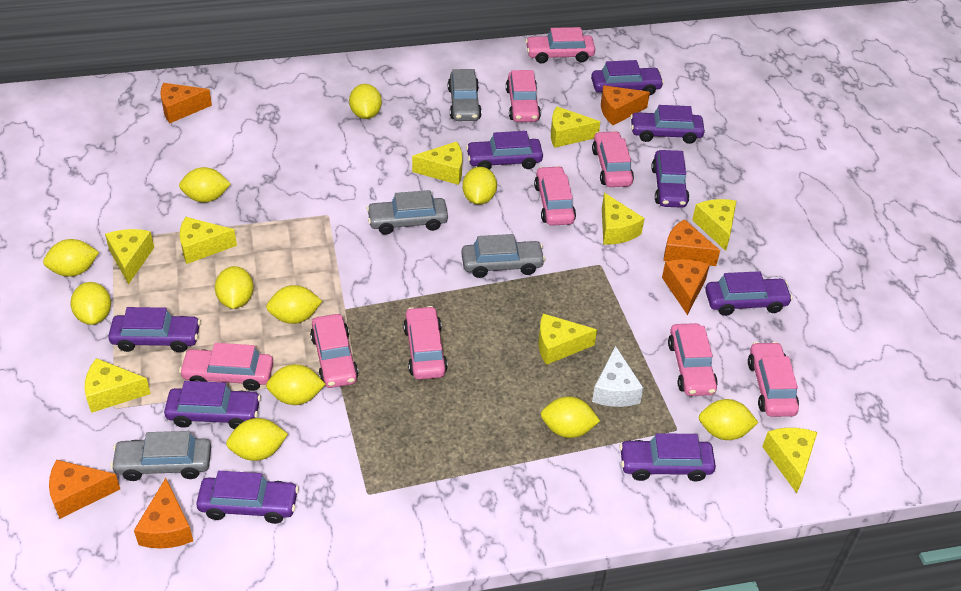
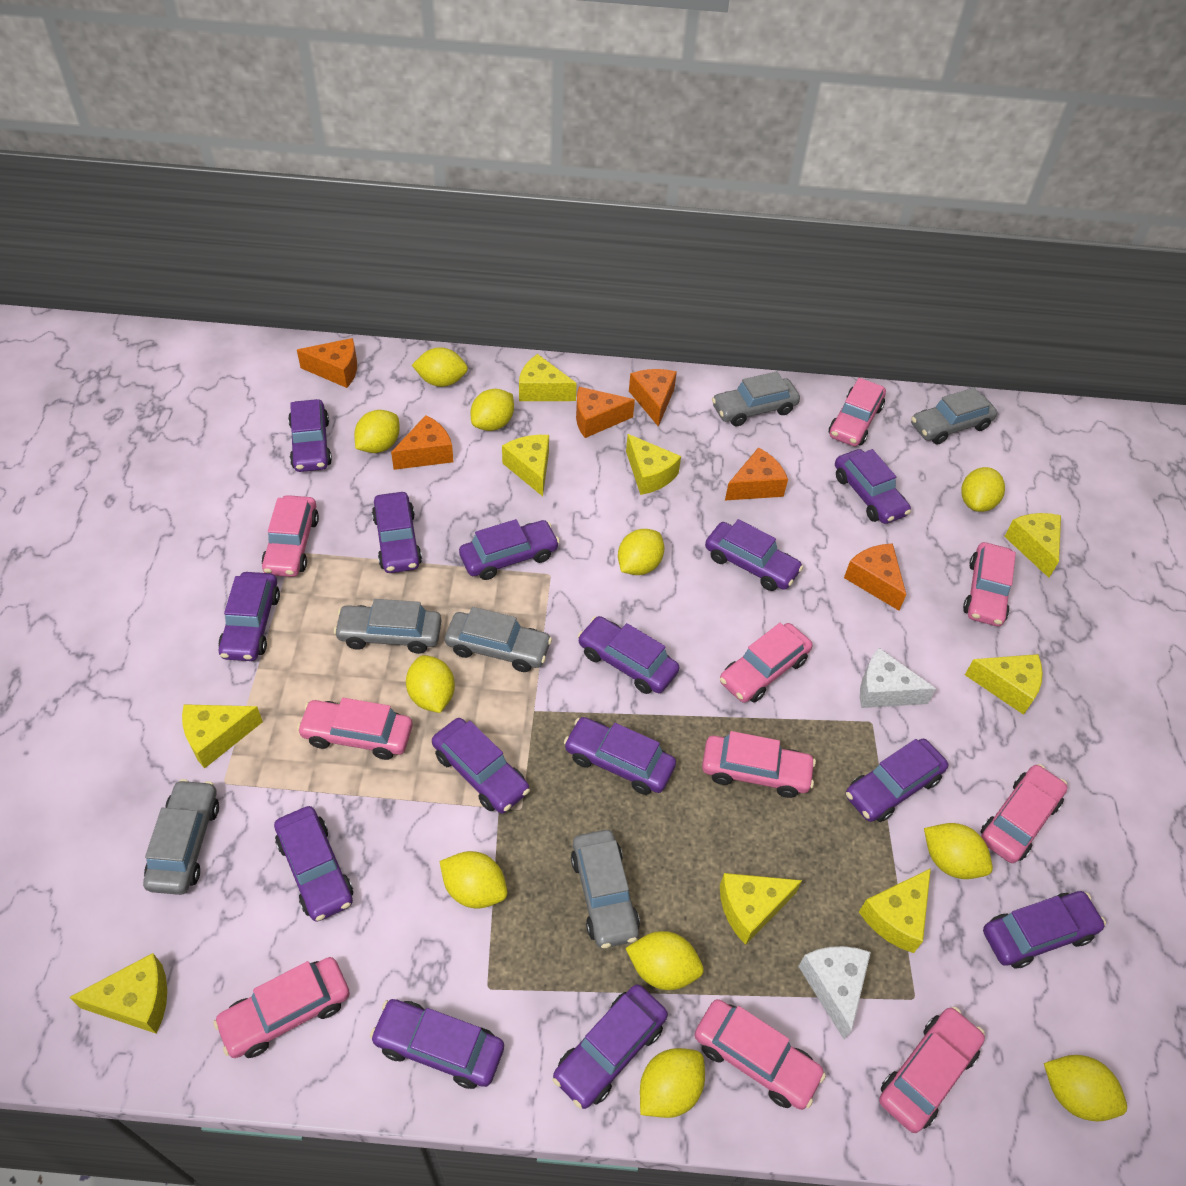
grey car: 4 -> 6
pink car: 9 -> 10
purple car: 9 -> 14
white cheese: 1 -> 2

